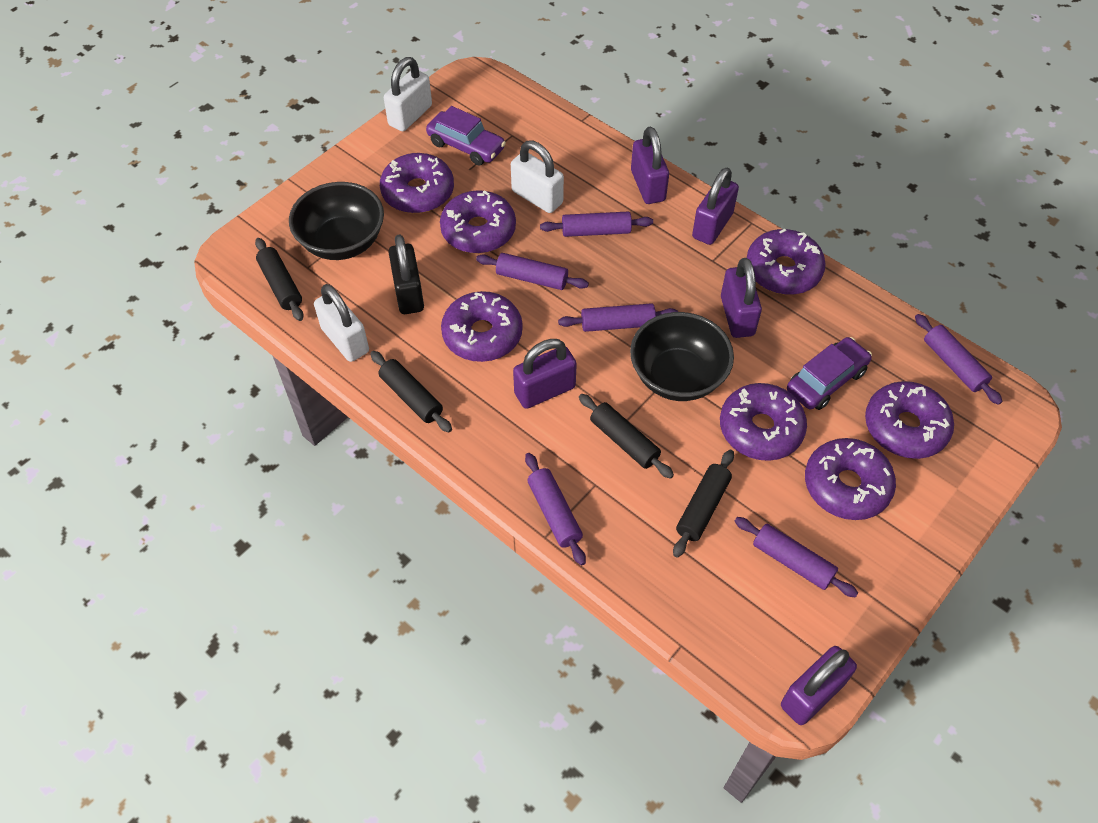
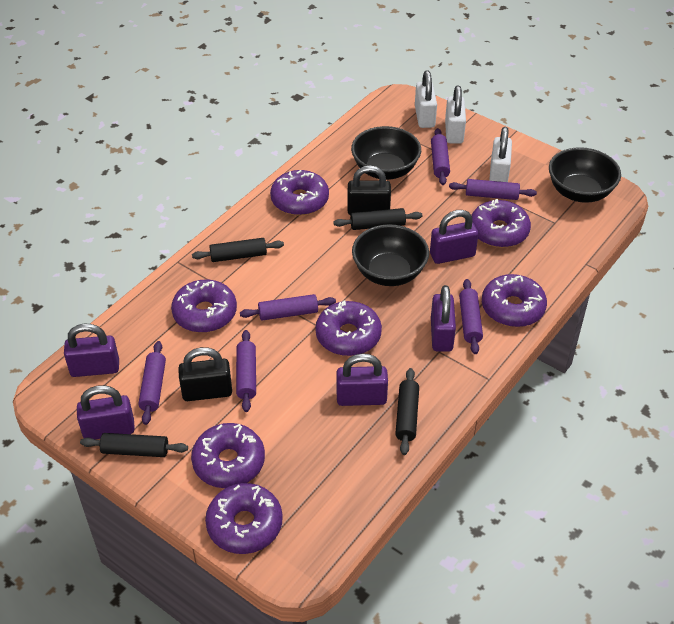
black bowl: 2 -> 3
black padlock: 1 -> 2
purple car: 2 -> 0

